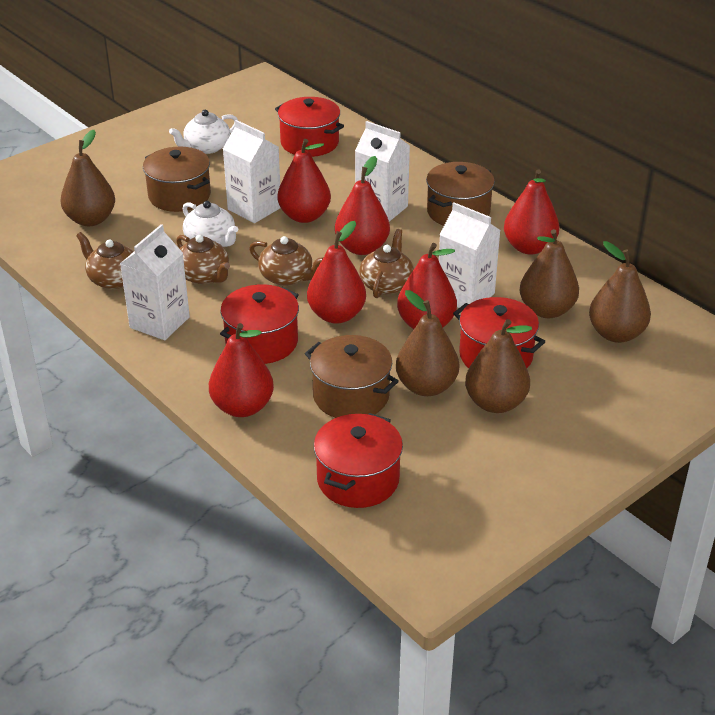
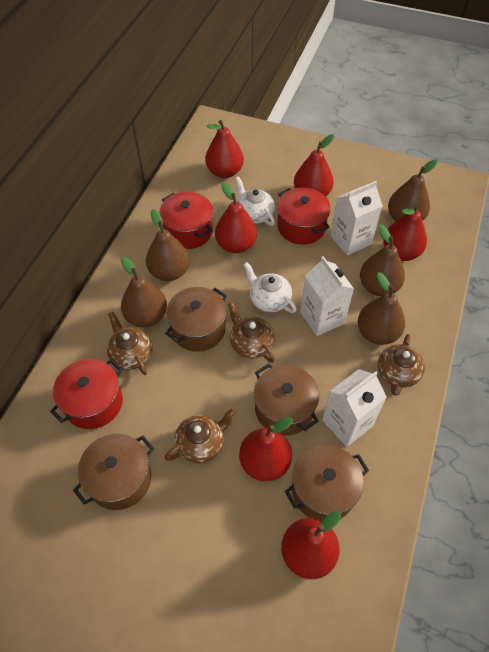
brown pot: 3 -> 4
red pot: 4 -> 3
white carton: 4 -> 3

